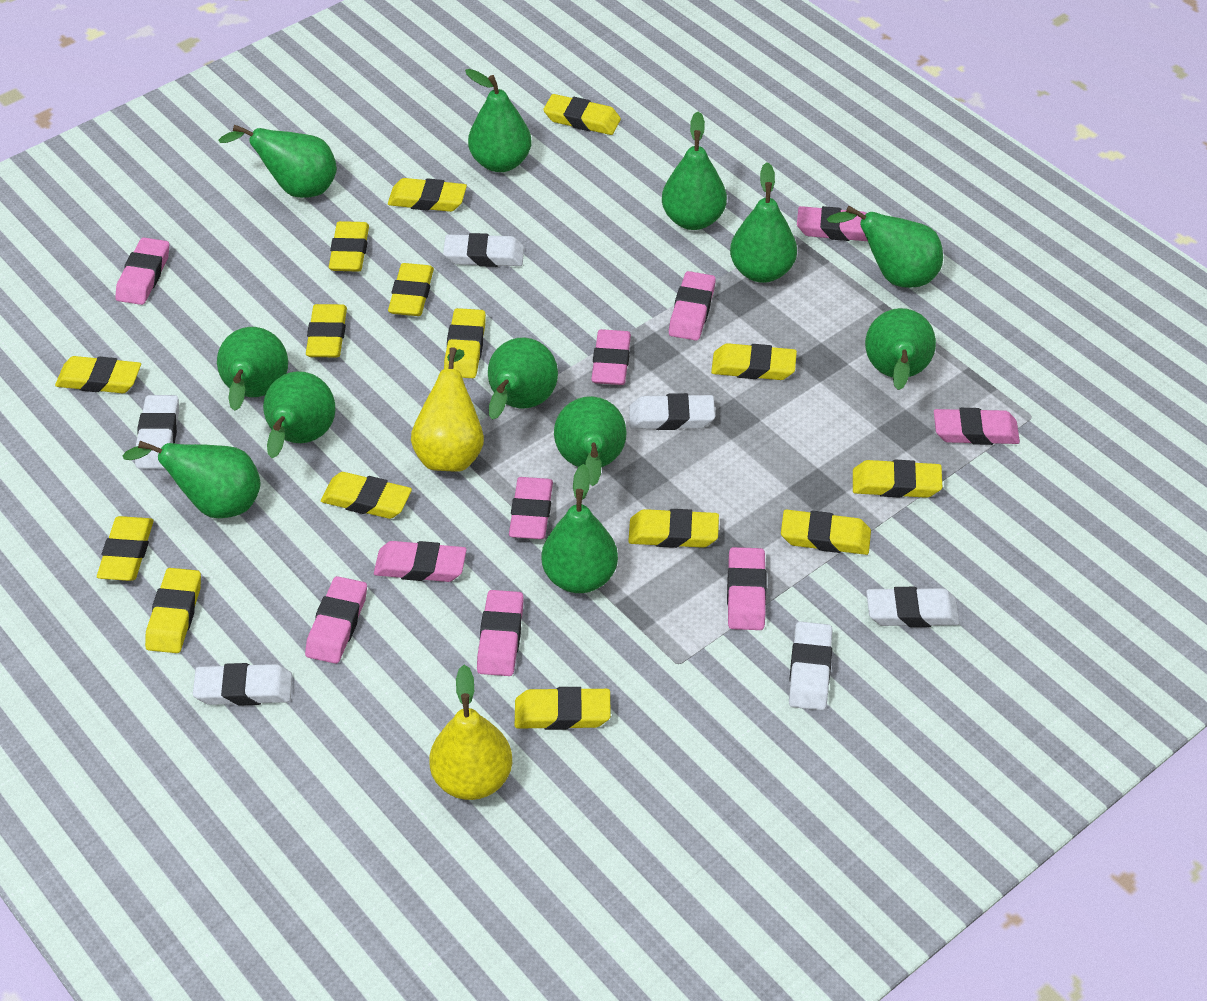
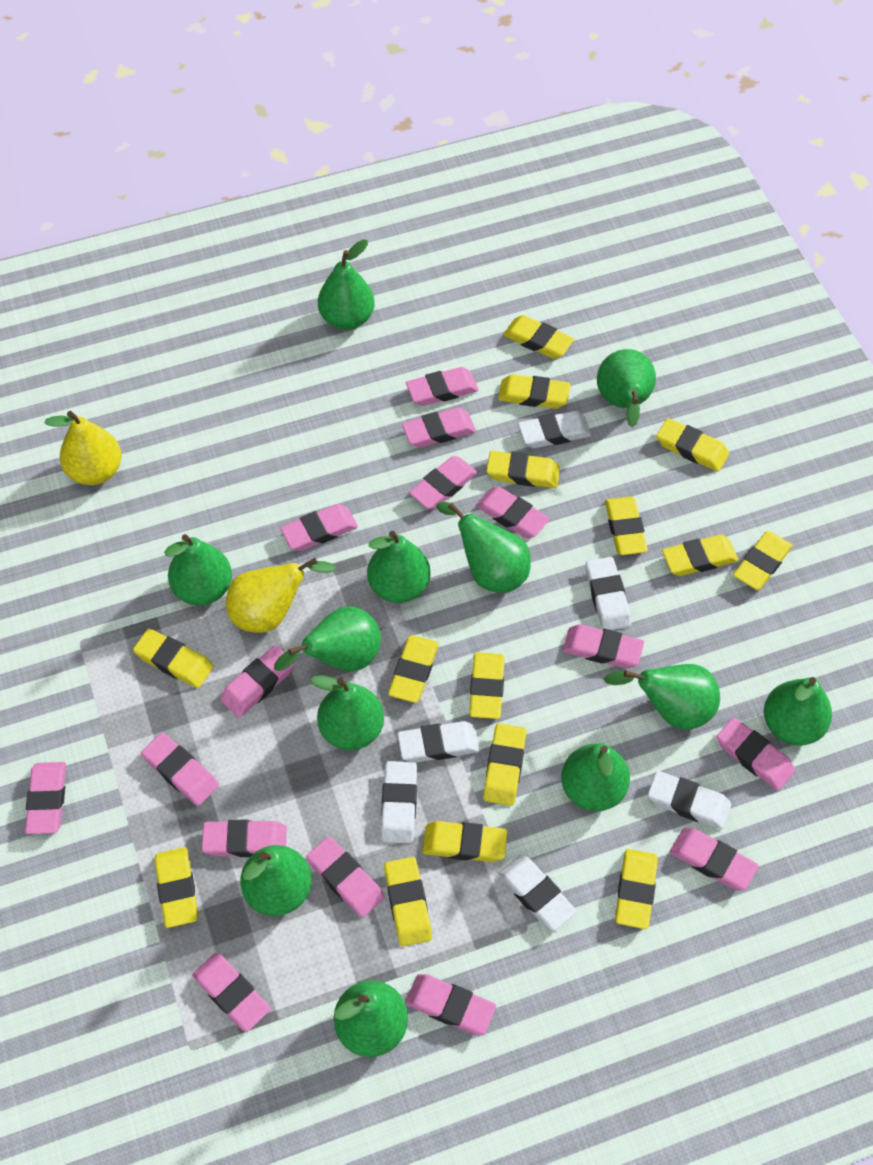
pink eraser: 10 -> 15

